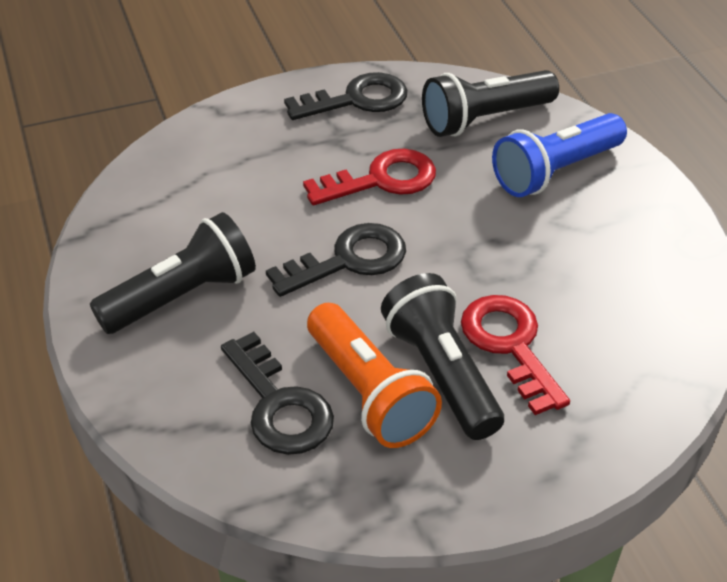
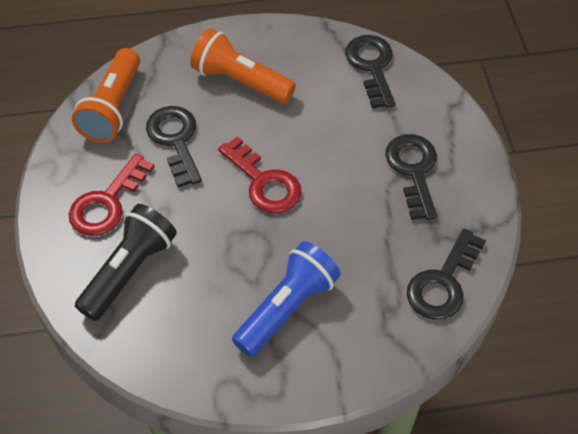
black flashlight: 3 -> 1
black key: 3 -> 4
orange flashlight: 1 -> 2

